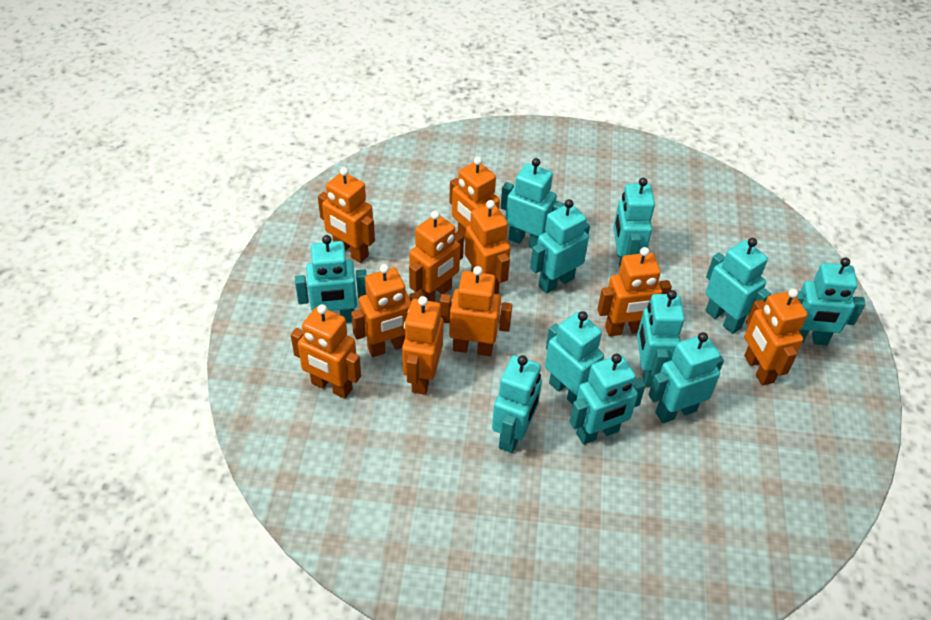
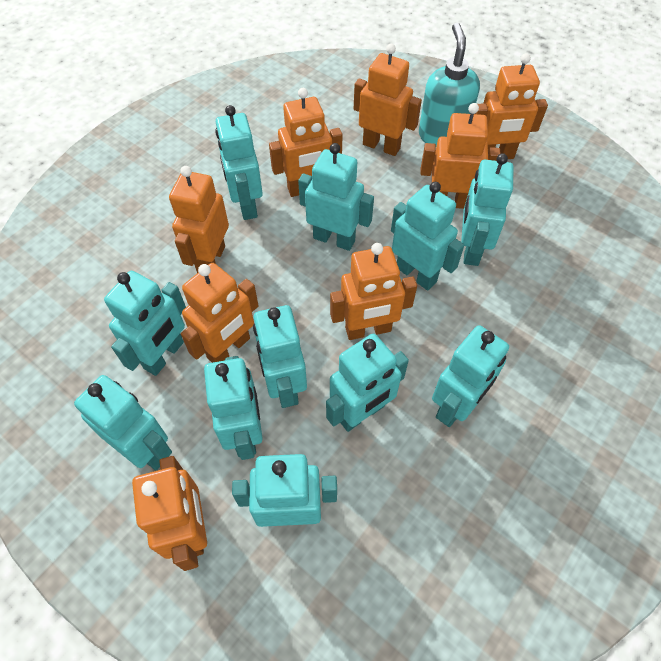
orange robot: 10 -> 8
turquoise soap dispenser: 0 -> 1

